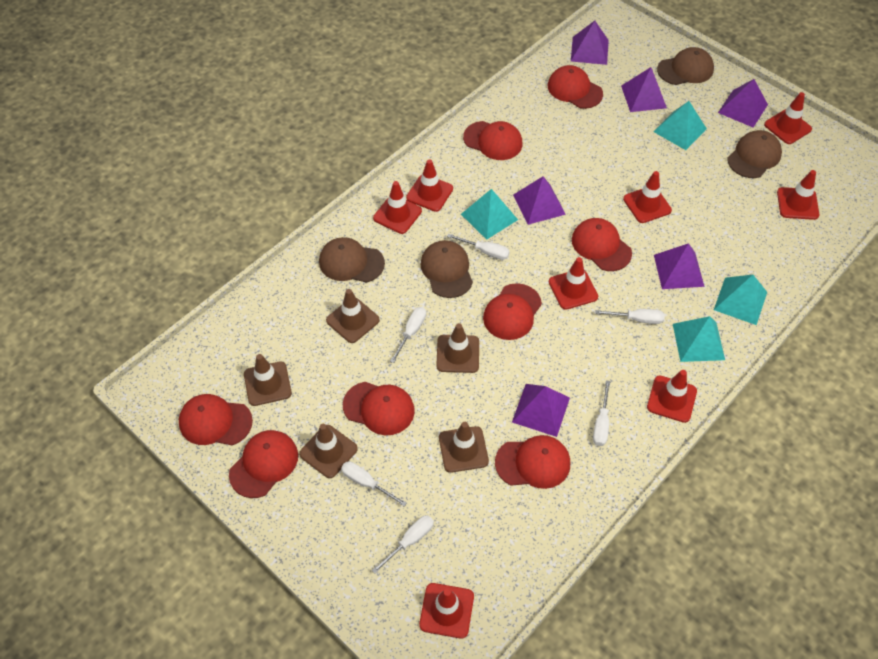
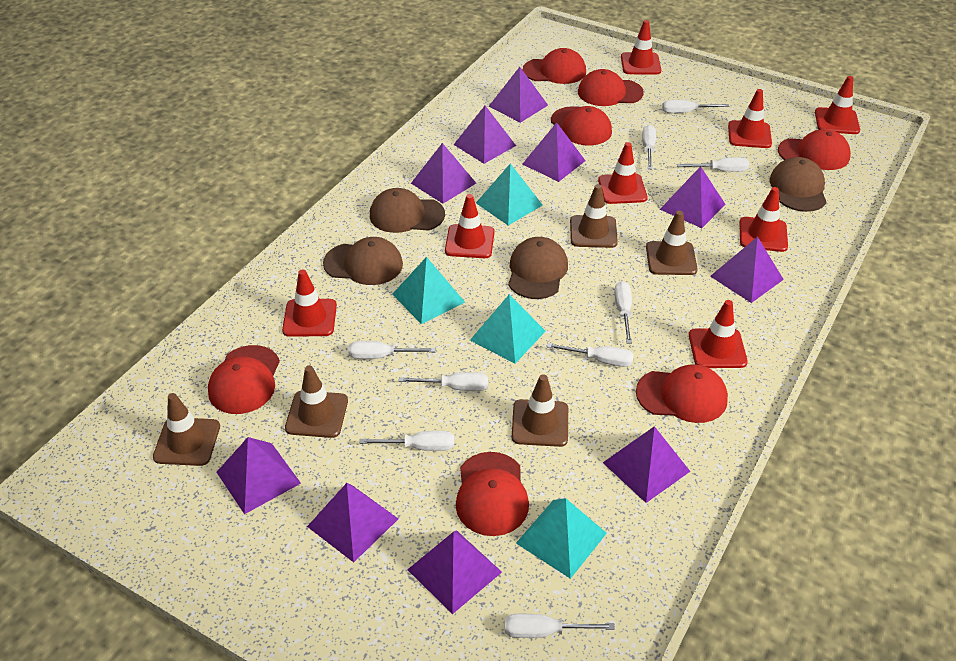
purple pyramid: 6 -> 10
red cap: 8 -> 7
white screwdriver: 6 -> 9

